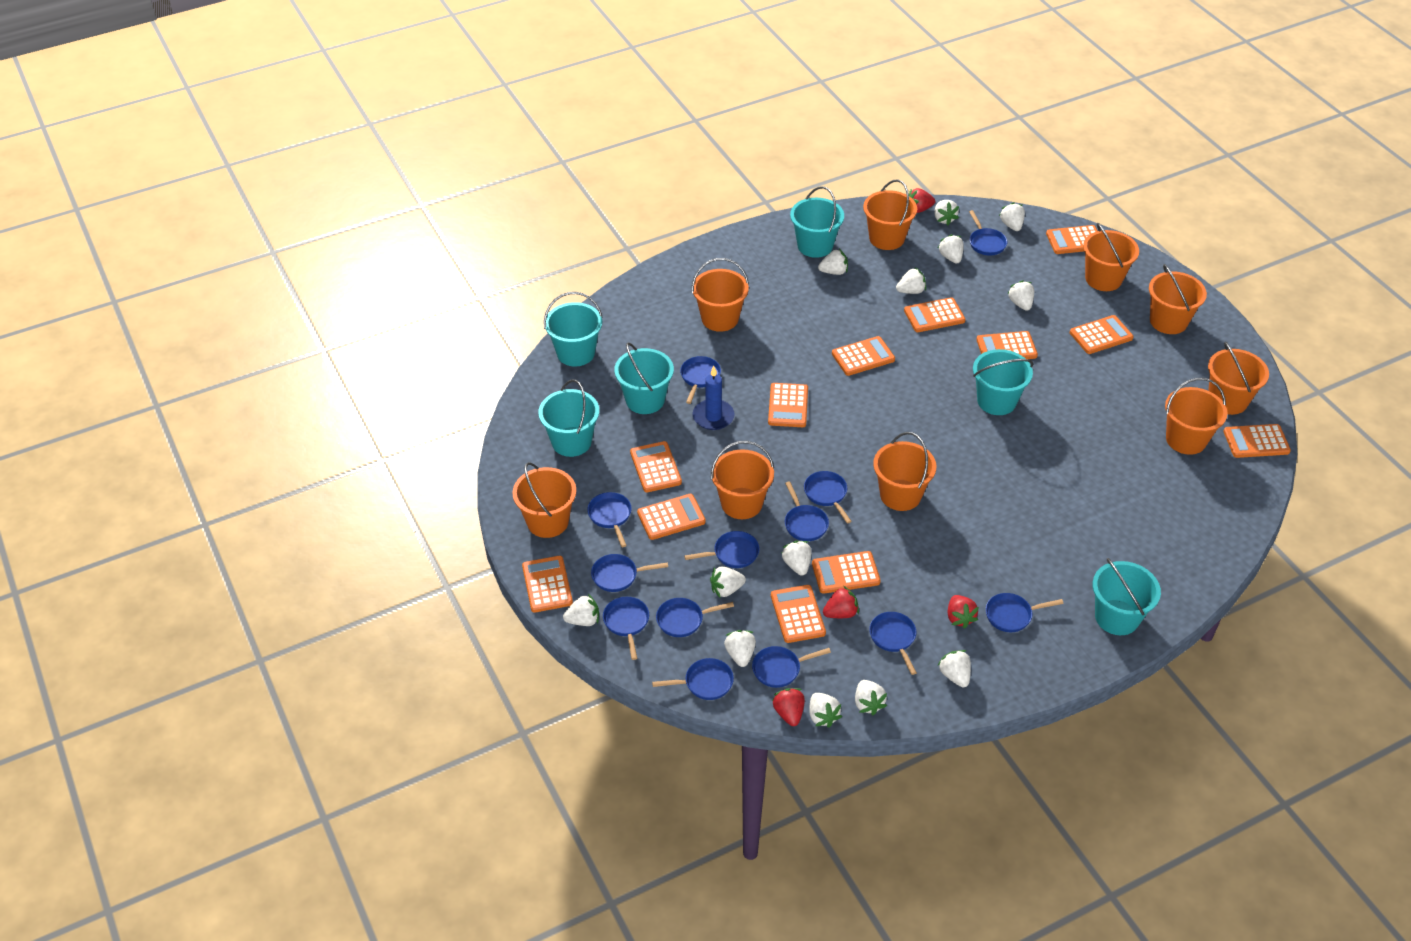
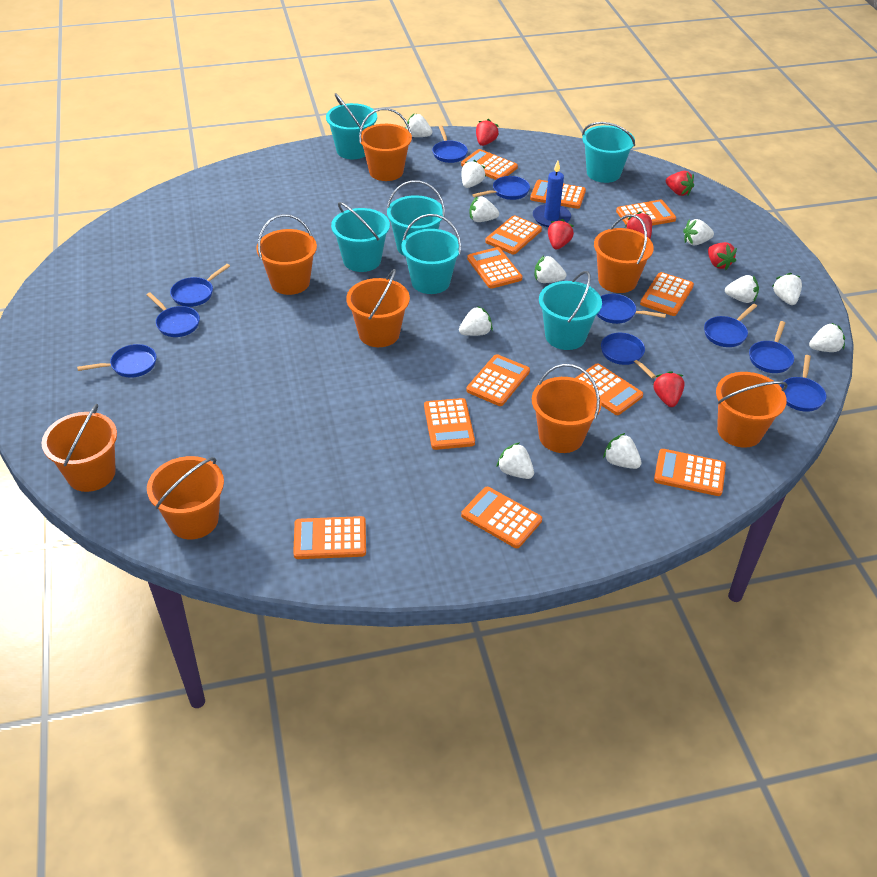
blue pan: 13 -> 10
orange bucket: 9 -> 8
red strawberry: 4 -> 6
white strawberry: 13 -> 11

